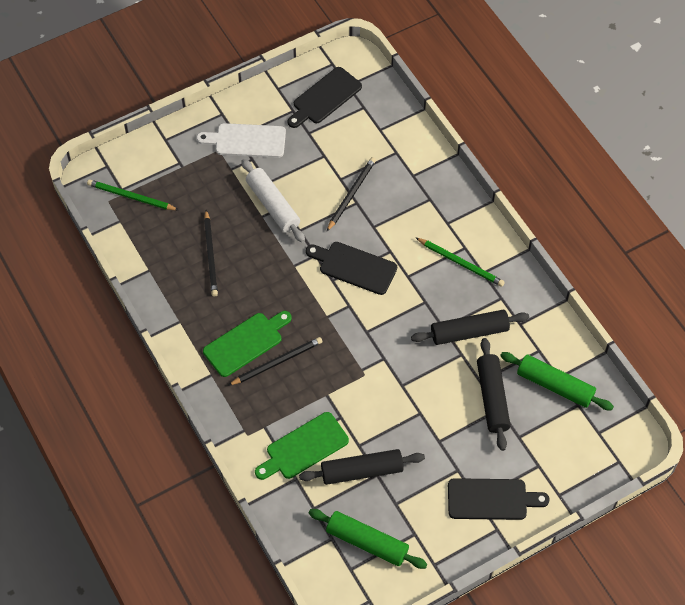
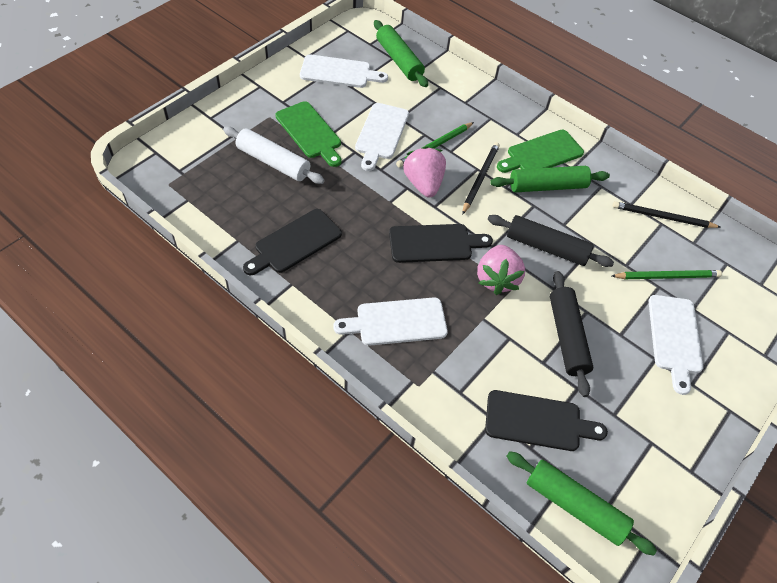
black pencil: 3 -> 2
black rolling pin: 3 -> 2
green rolling pin: 2 -> 3
pink strawberry: 0 -> 2
white cutting board: 1 -> 4

